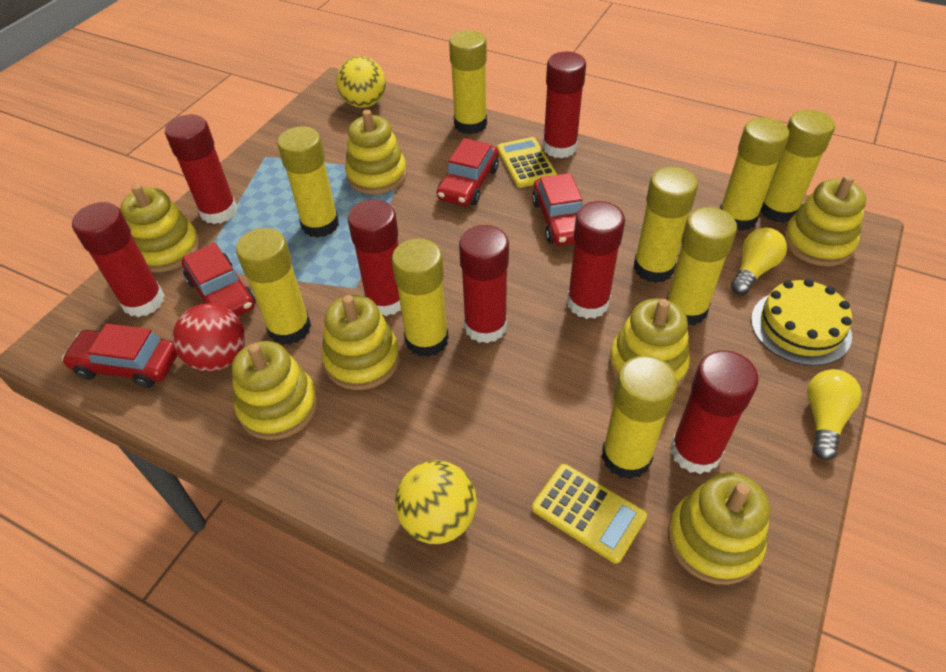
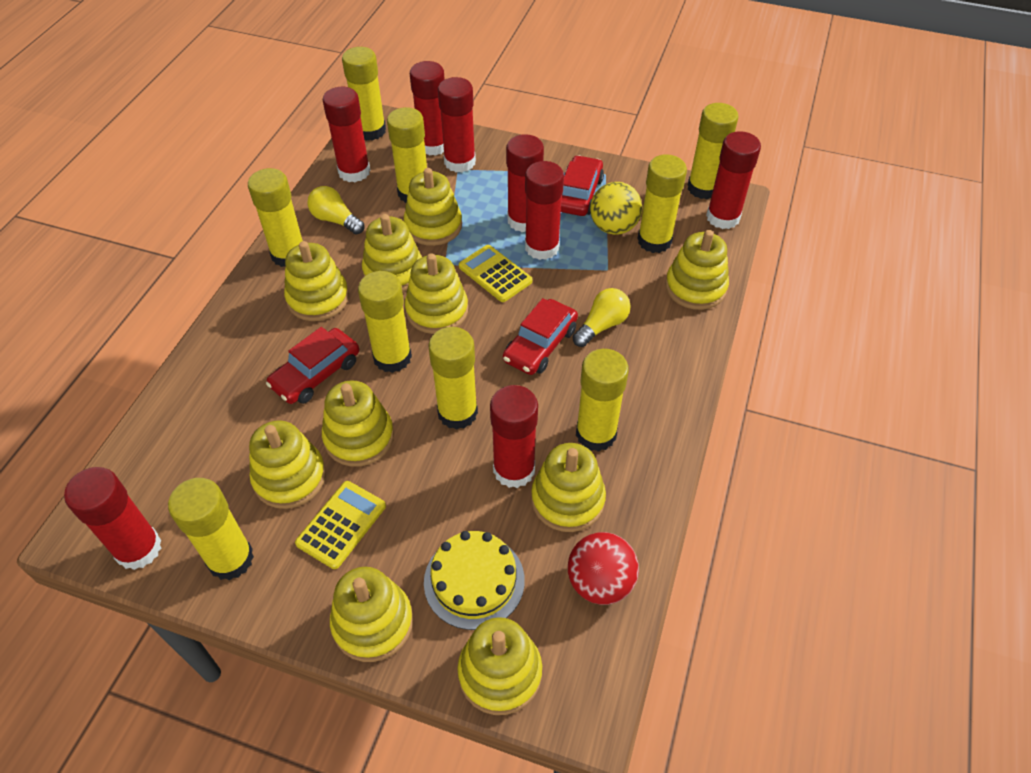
red car: 4 -> 3
red glue stick: 7 -> 8
yellow ball: 2 -> 1
yellow stacking toy: 7 -> 10

